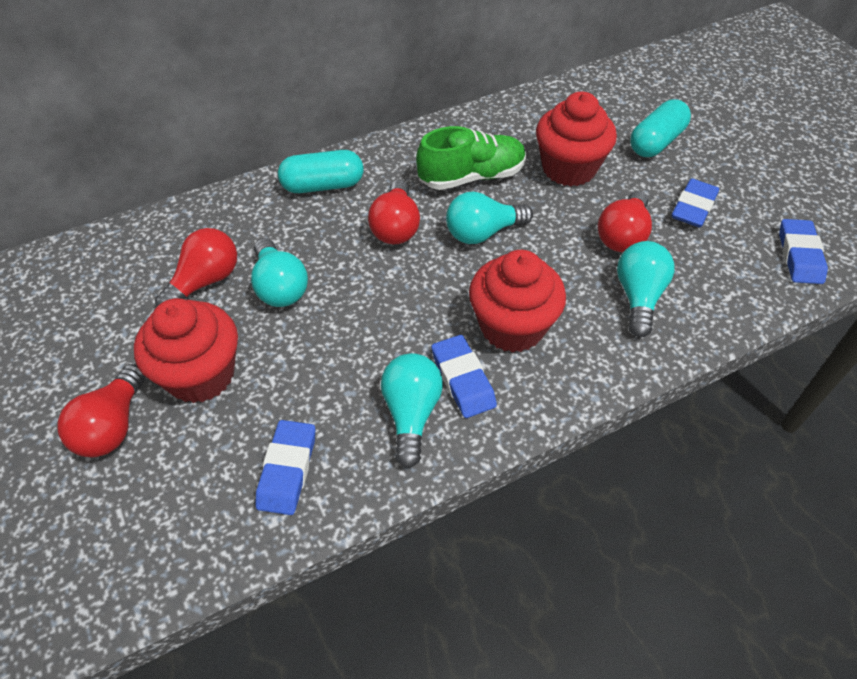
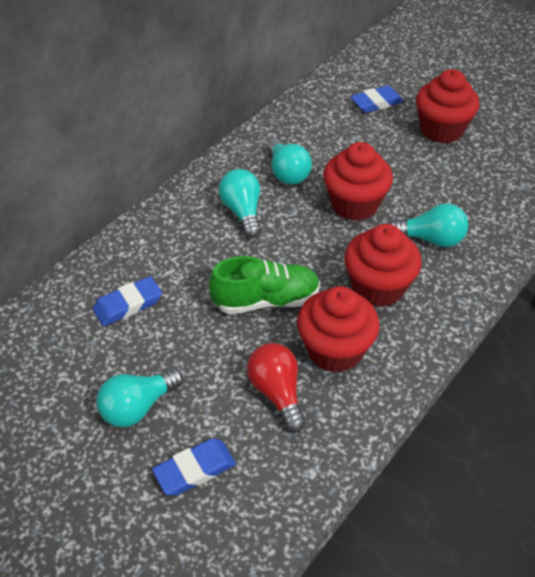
blue eraser: 4 -> 3
red cupcake: 3 -> 4
red light bulb: 4 -> 1
turquoise capsule: 2 -> 0

